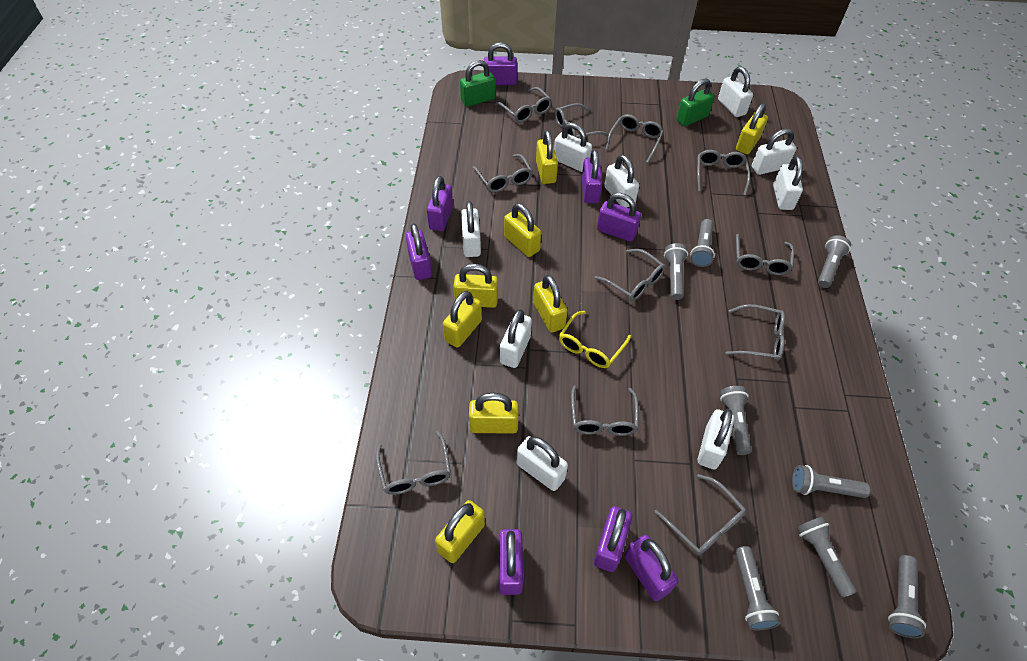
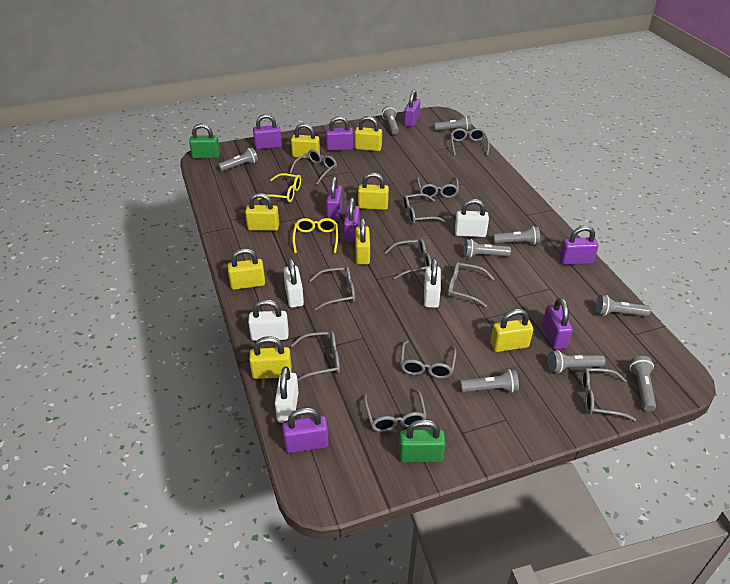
grey flashlight: 8 -> 9
white padlock: 9 -> 5
yellow glasses: 1 -> 2

